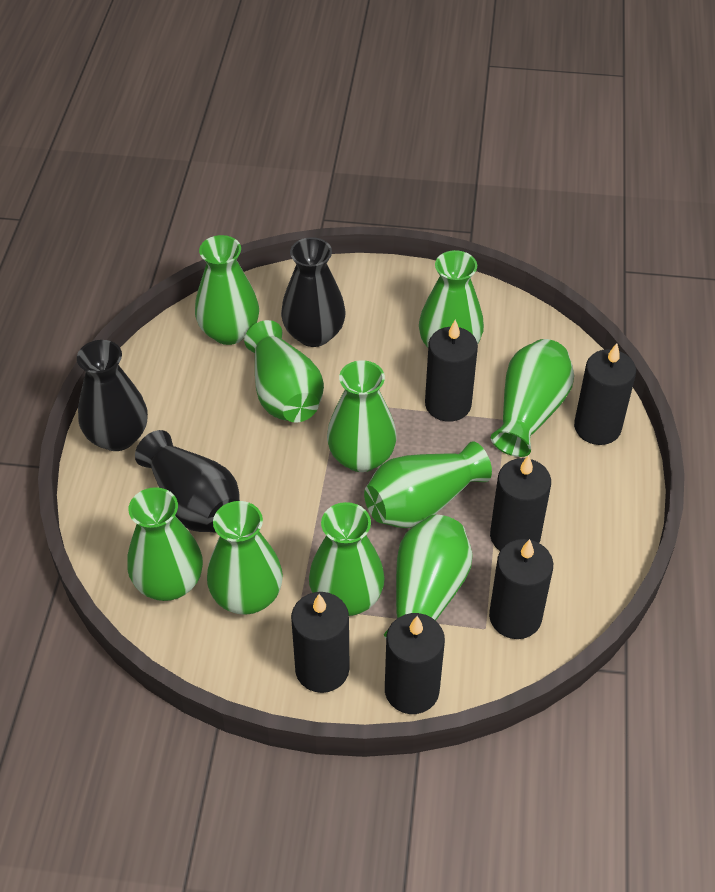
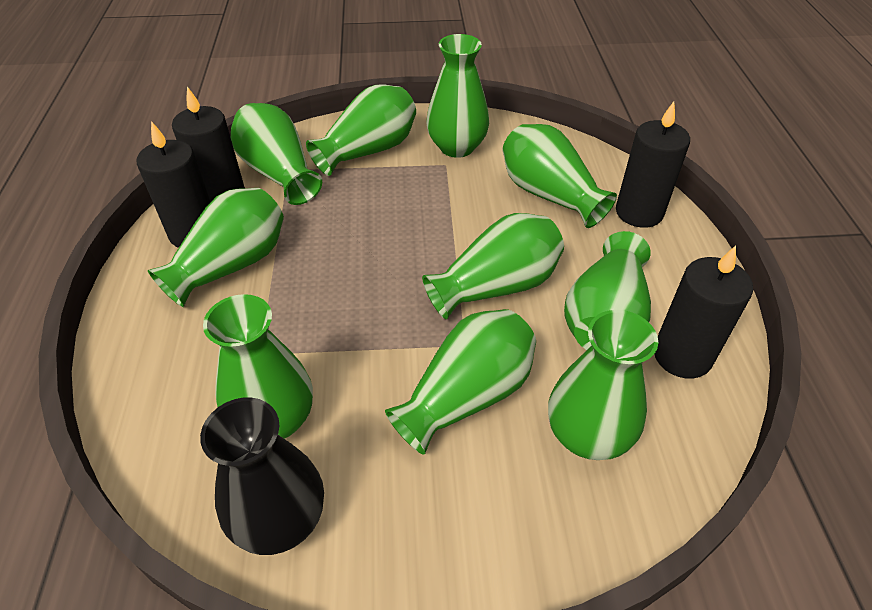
black candle: 6 -> 4
black vase: 3 -> 1

